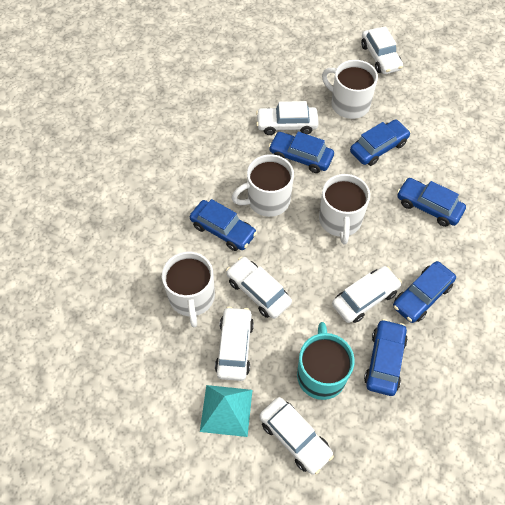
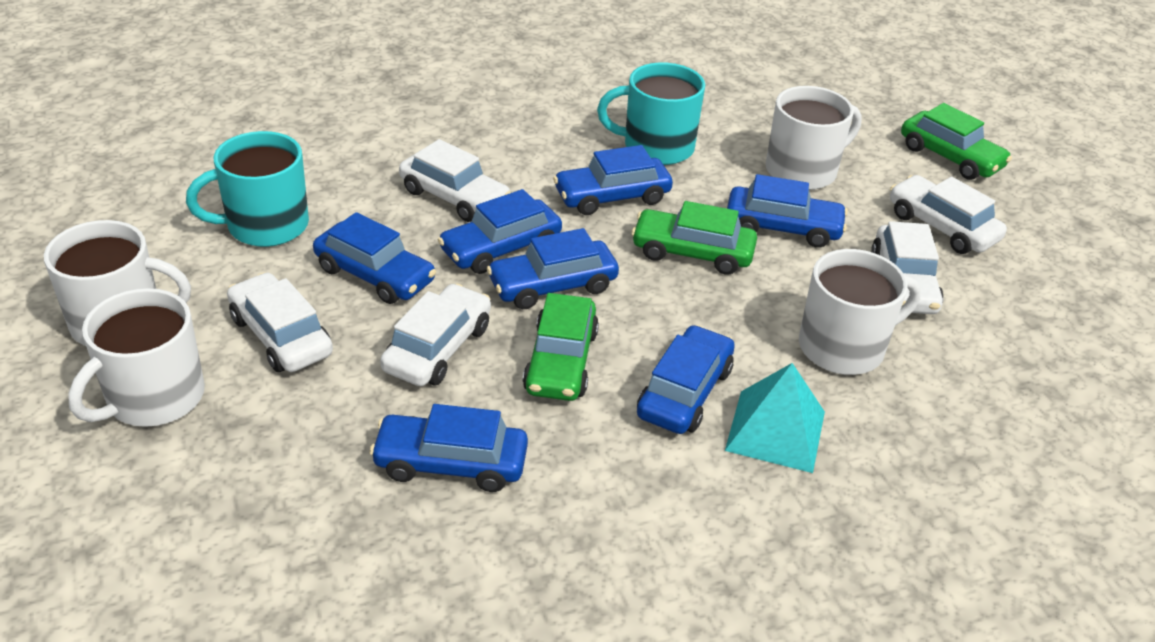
blue car: 6 -> 7
green car: 0 -> 3
turquoise mug: 1 -> 2
white car: 6 -> 5

